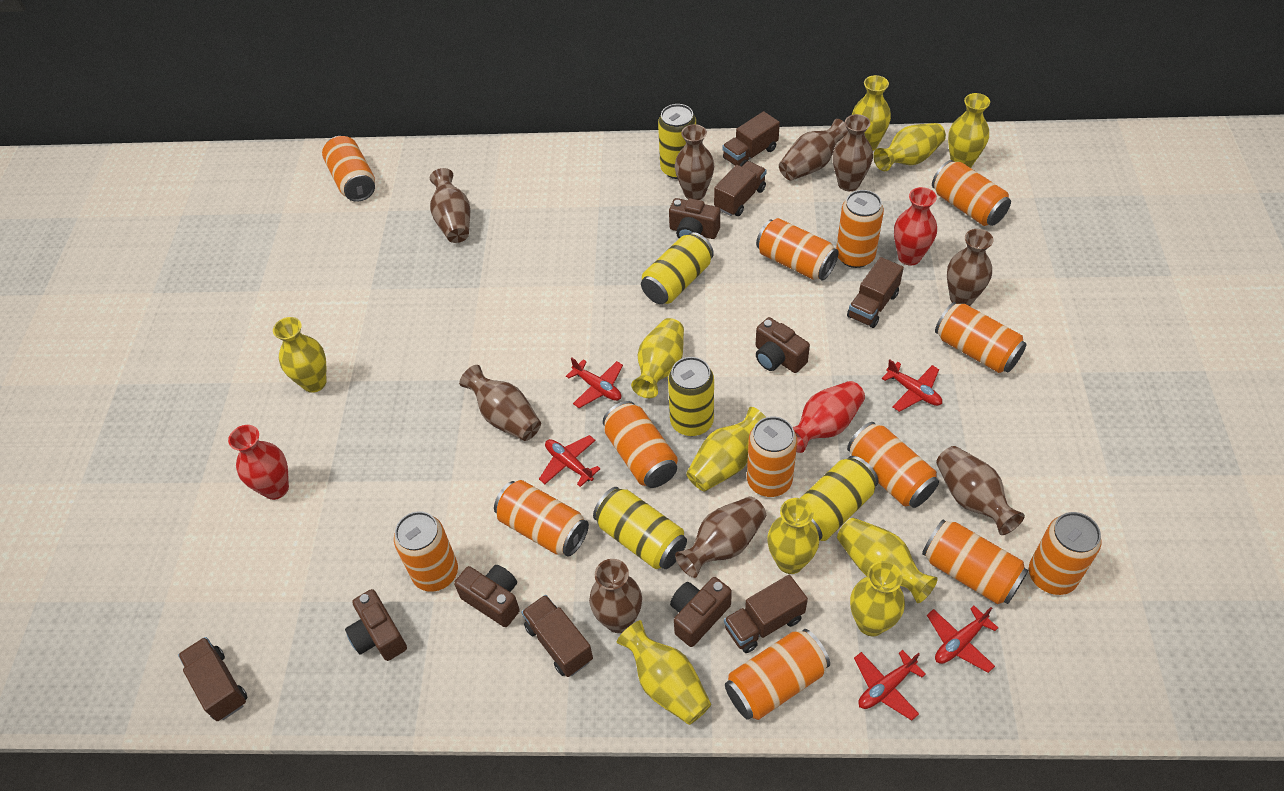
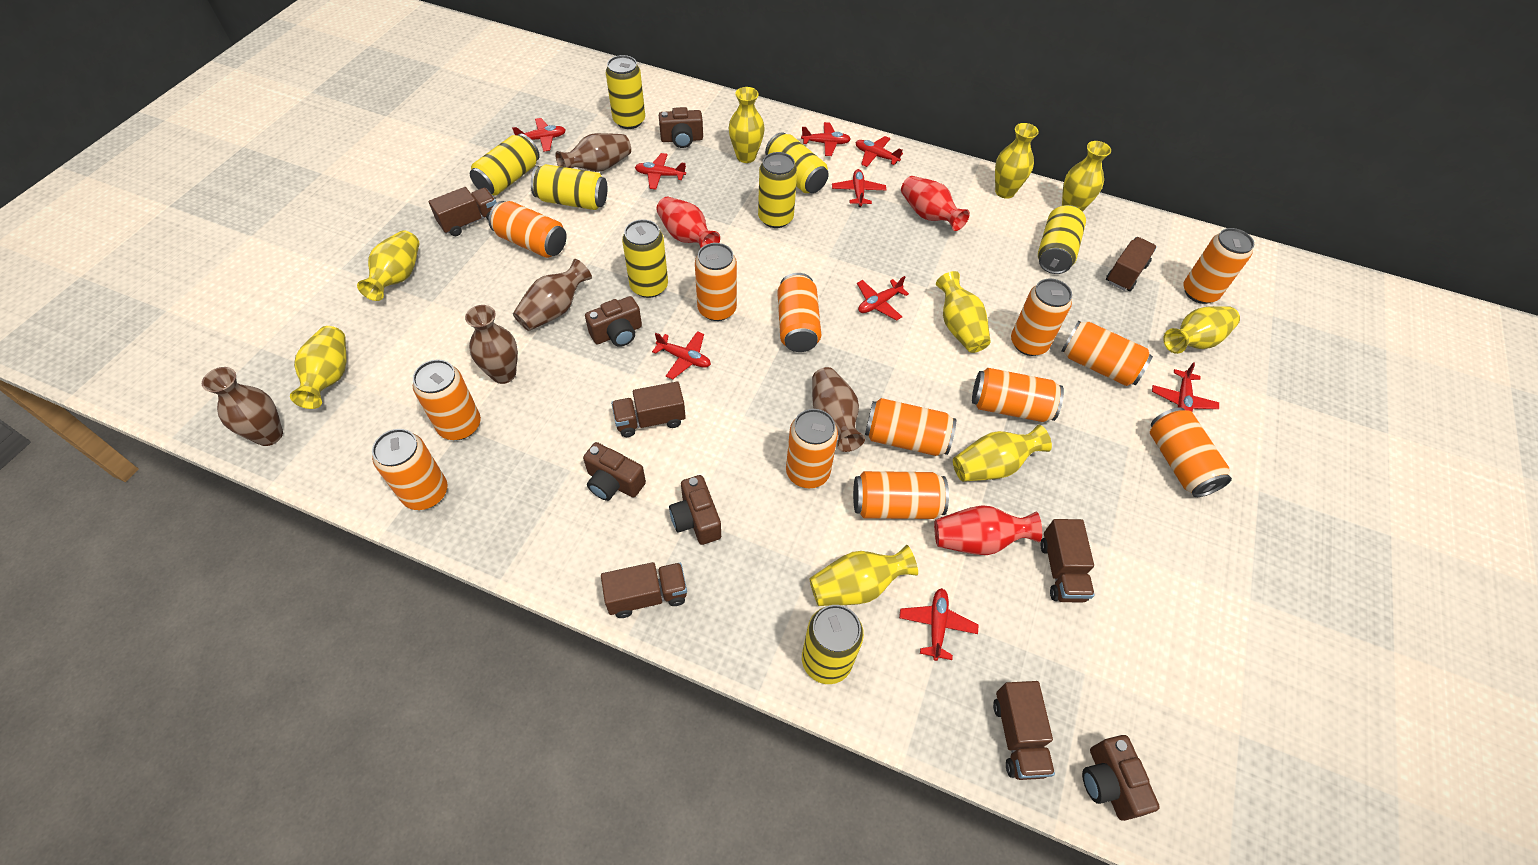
brown vase: 9 -> 5
red plane: 5 -> 9
yellow can: 5 -> 8
yellow vase: 10 -> 9

